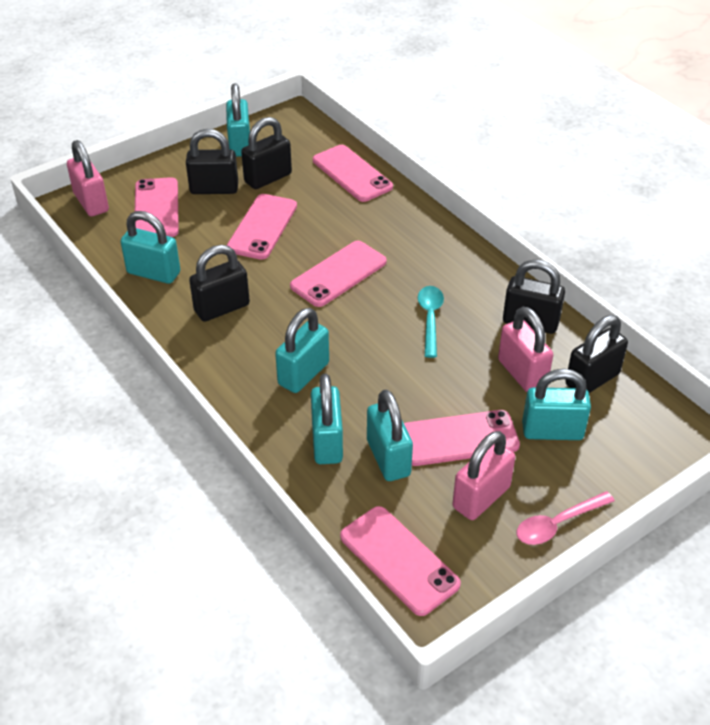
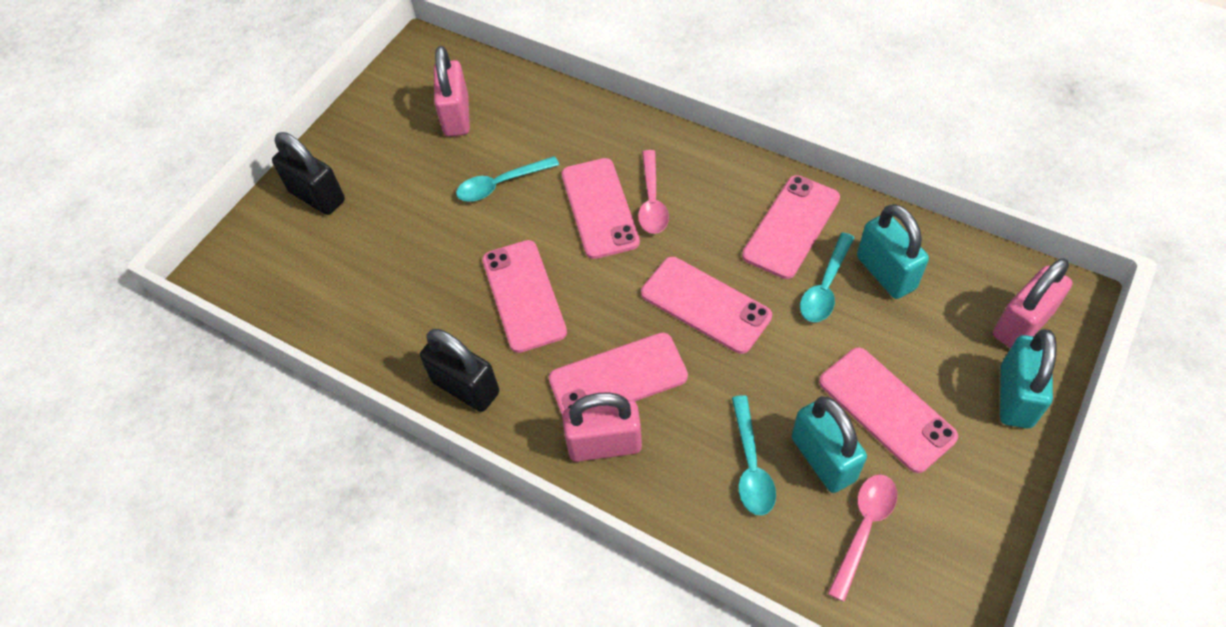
black padlock: 5 -> 2
pink spoon: 1 -> 2
turquoise padlock: 6 -> 3
turquoise spoon: 1 -> 3

